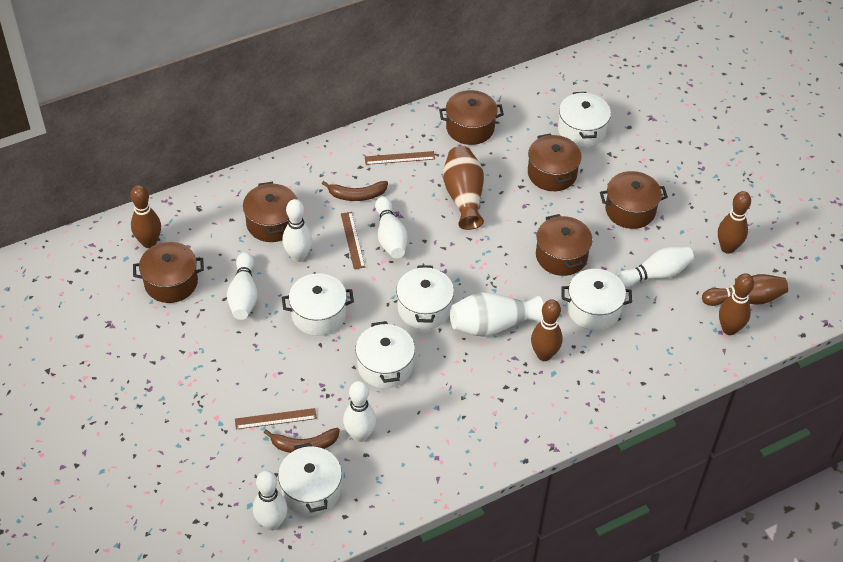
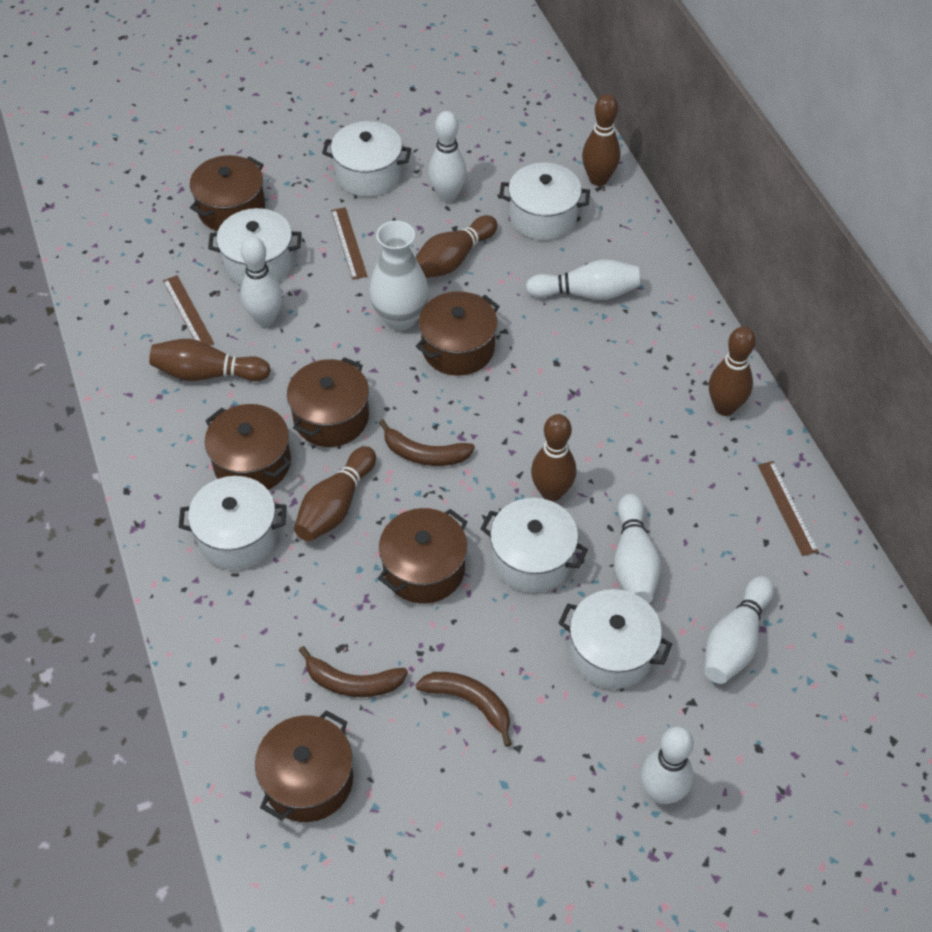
brown banana: 2 -> 3
brown bowling pin: 5 -> 6
brown vase: 1 -> 0

